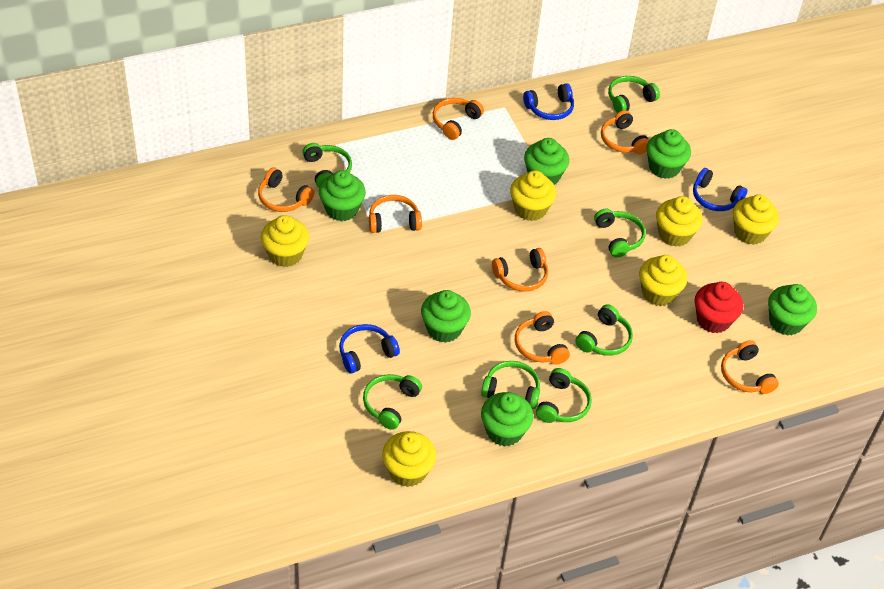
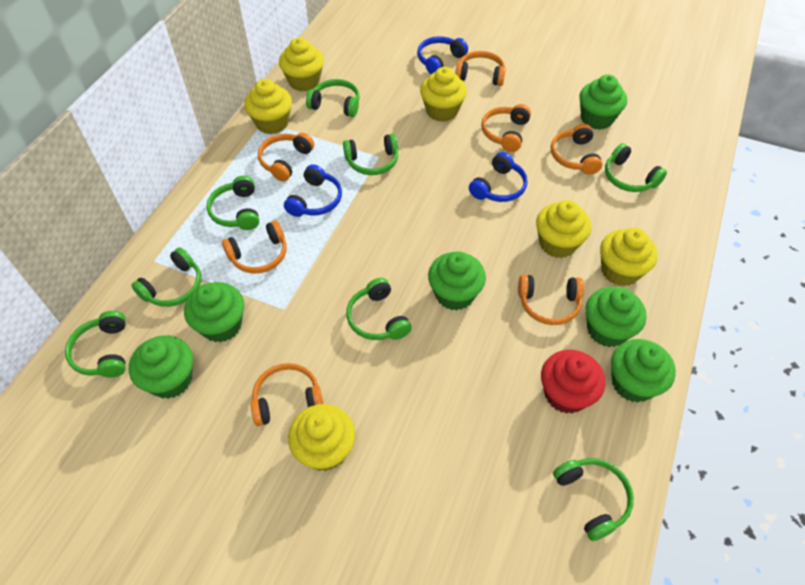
green headphones: 7 -> 8

